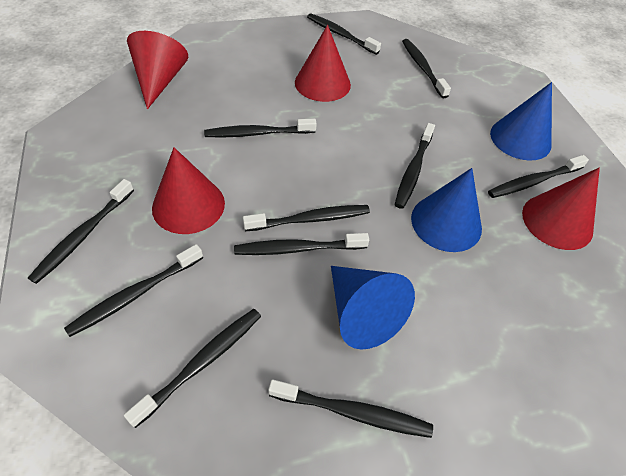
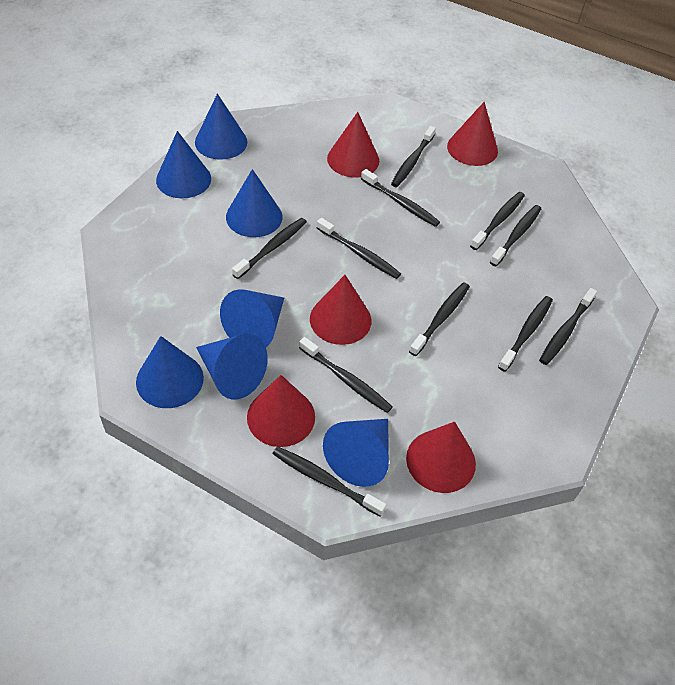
blue cone: 3 -> 7
red cone: 4 -> 5

